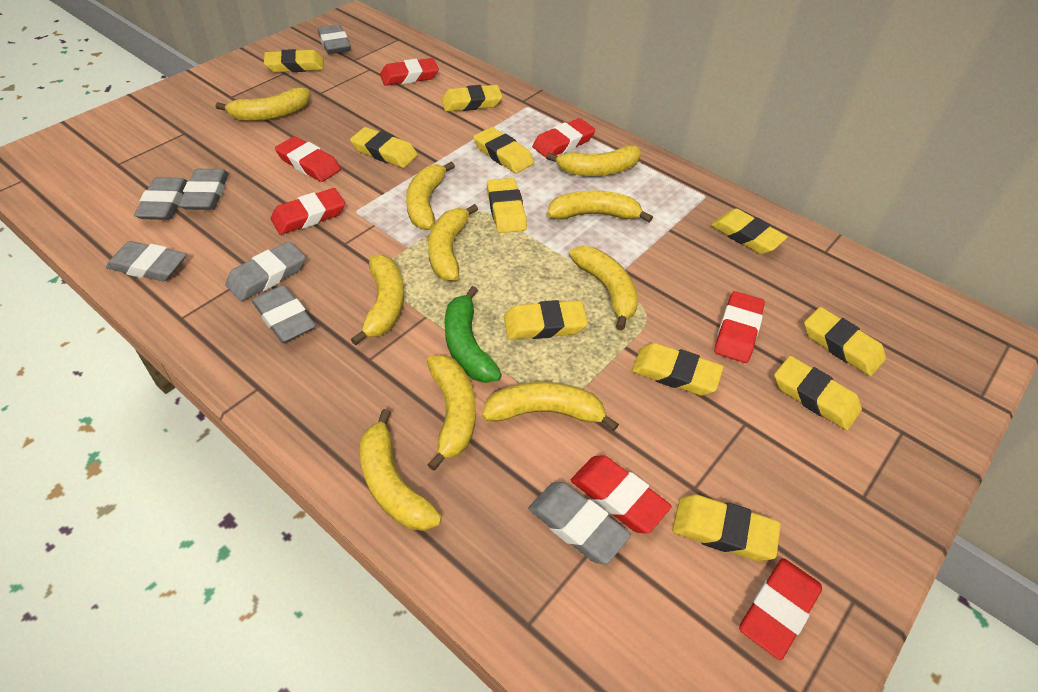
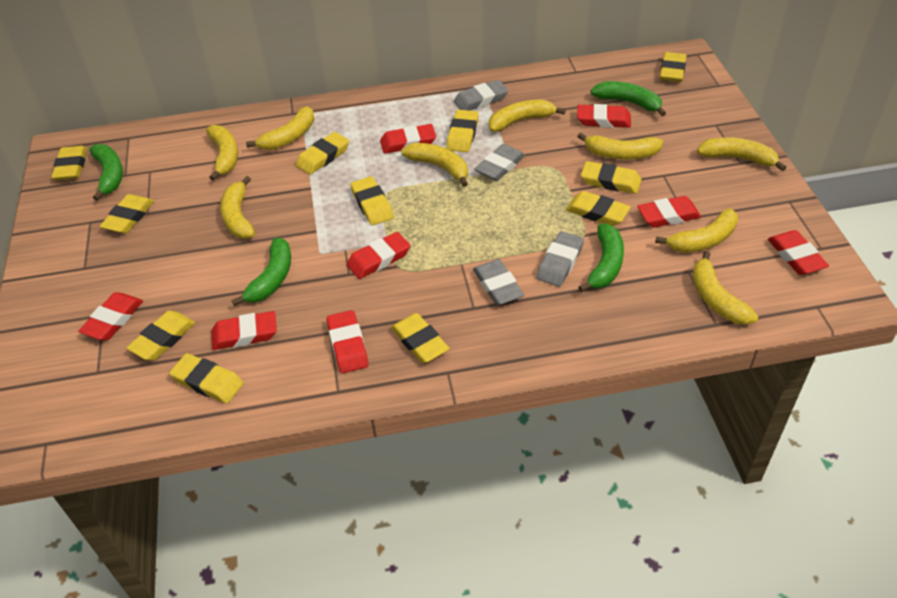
green banana: 1 -> 4
grey eraser: 7 -> 4
red eraser: 7 -> 8
yellow banana: 10 -> 9

